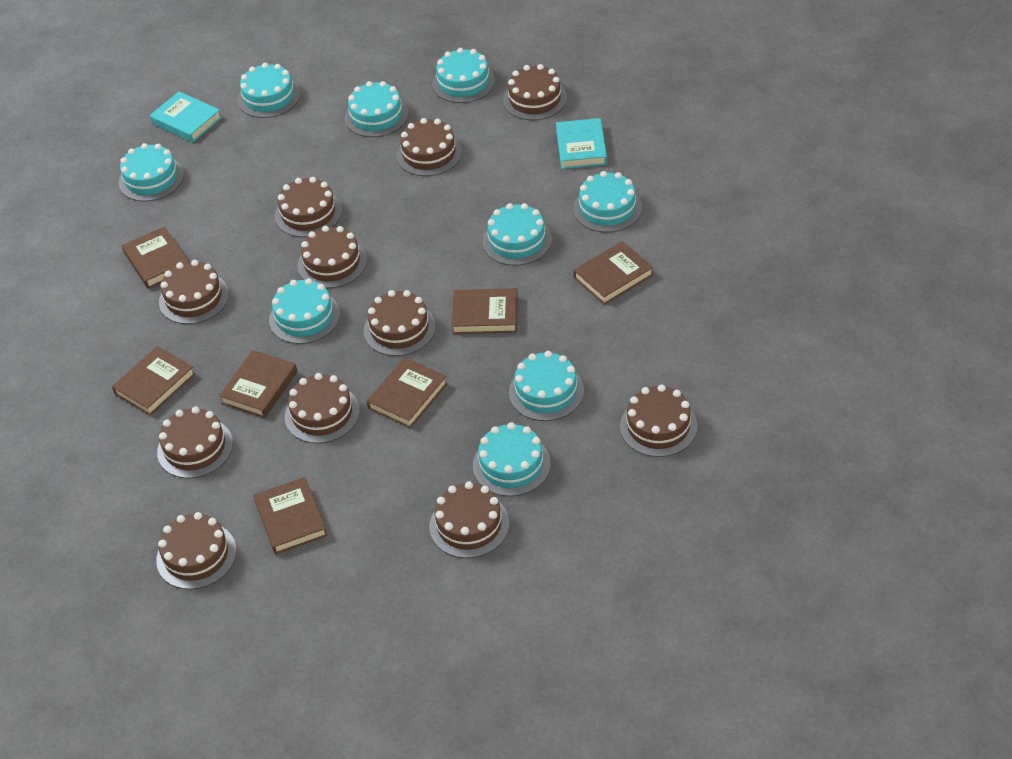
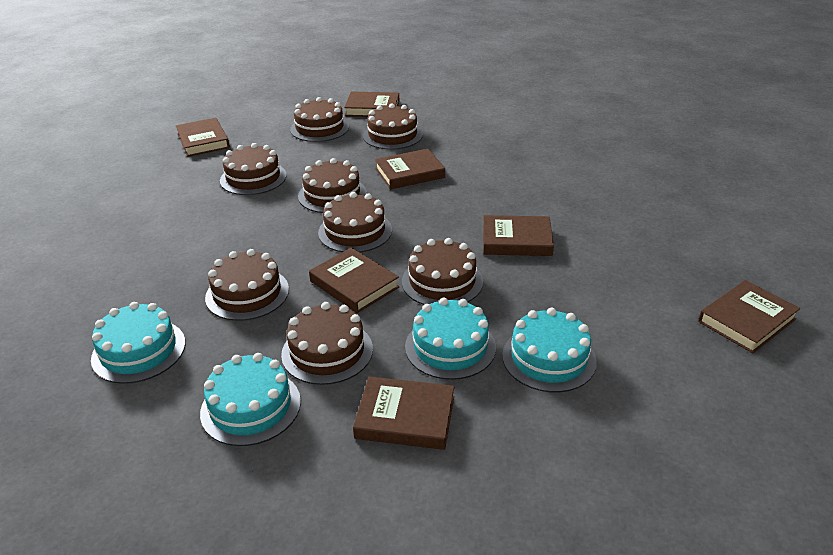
brown cake: 11 -> 8
turquoise book: 2 -> 0
turquoise cake: 9 -> 4

